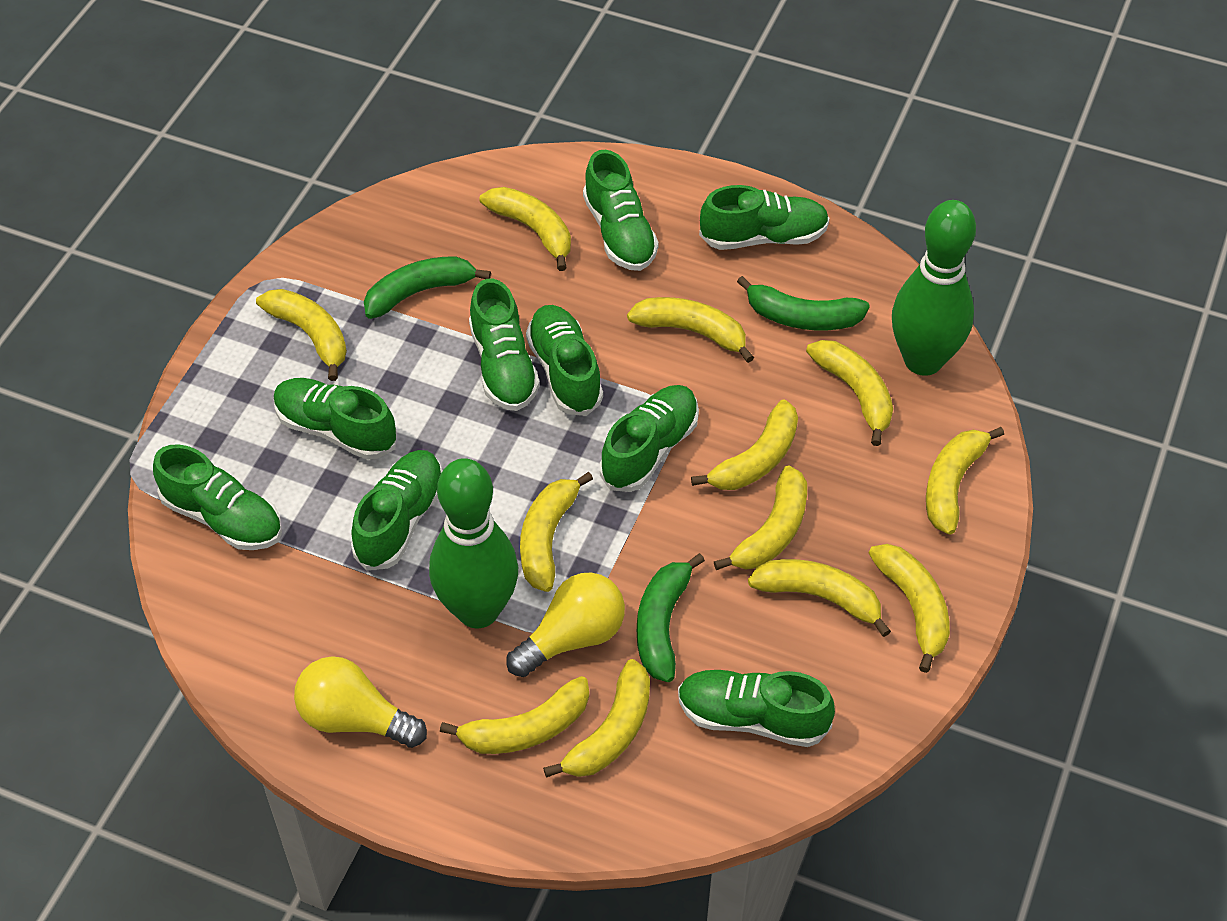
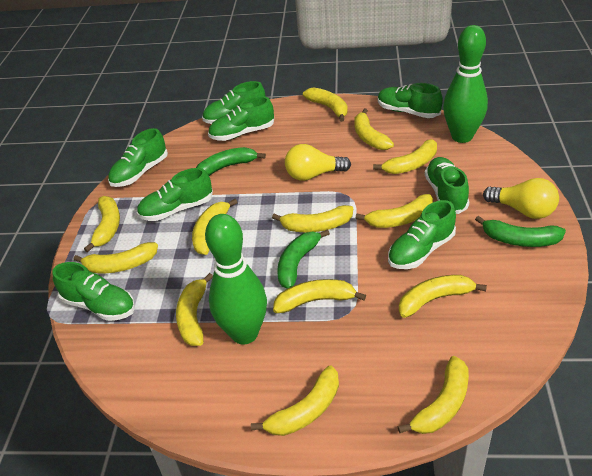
green shoe: 9 -> 8
yellow banana: 12 -> 13

